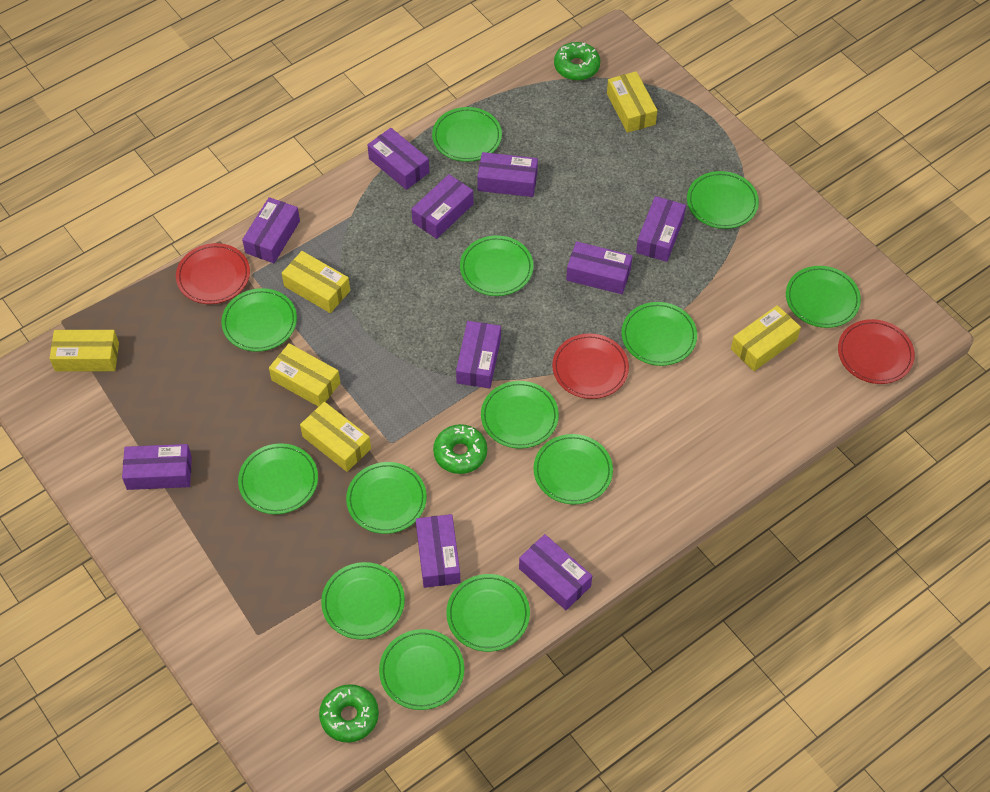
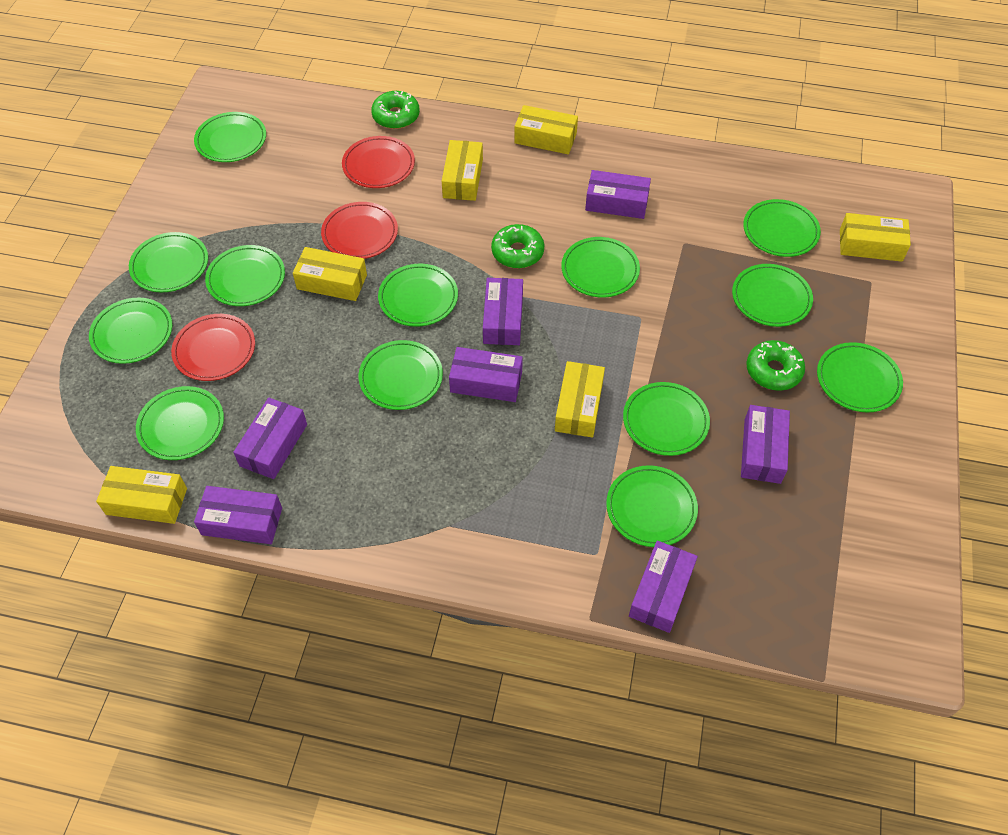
purple box: 10 -> 7

